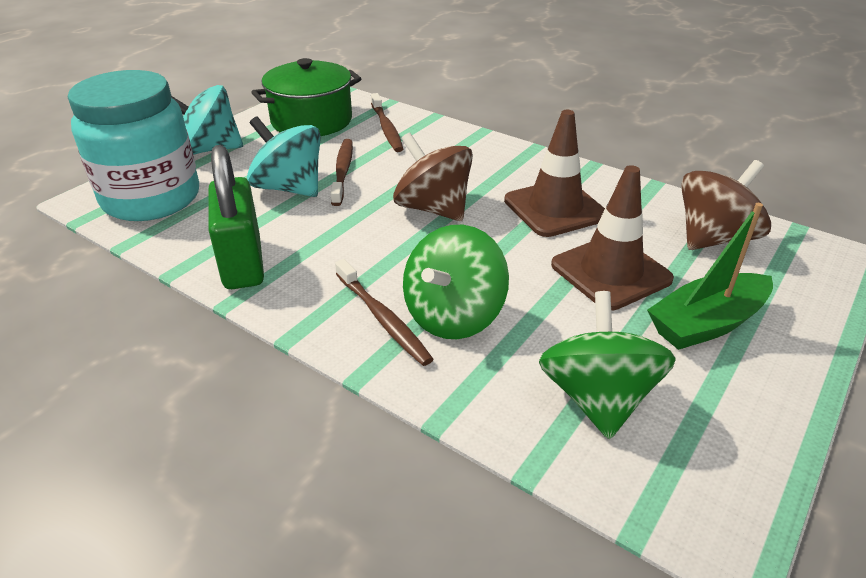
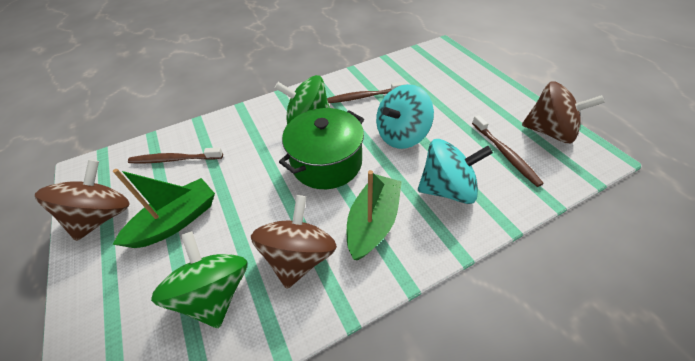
brown spinning top: 2 -> 3
brown traffic cone: 2 -> 0
green boat: 1 -> 2
green padlock: 1 -> 0
turquoise jar: 1 -> 0

